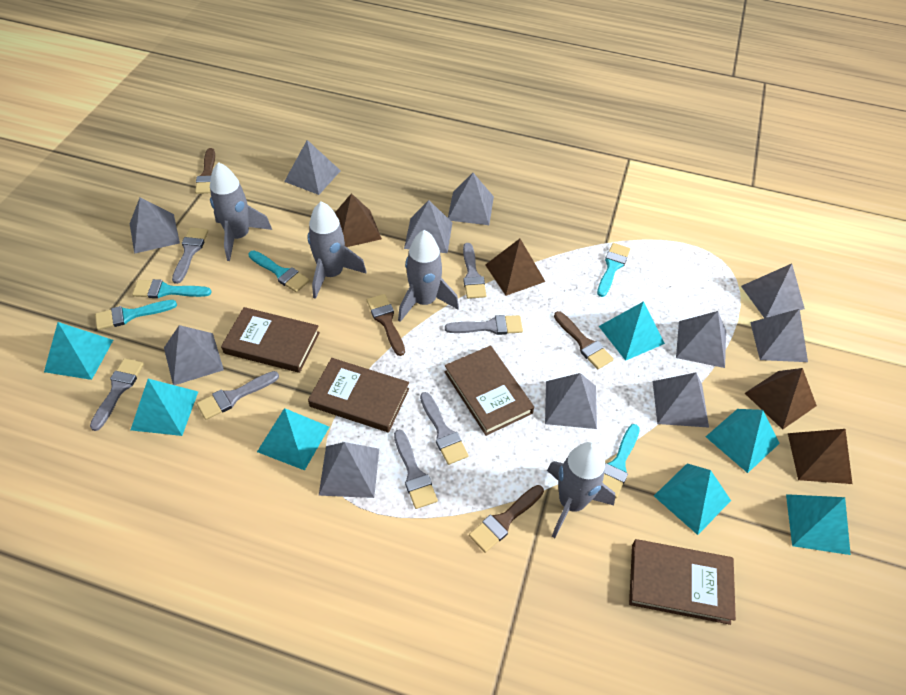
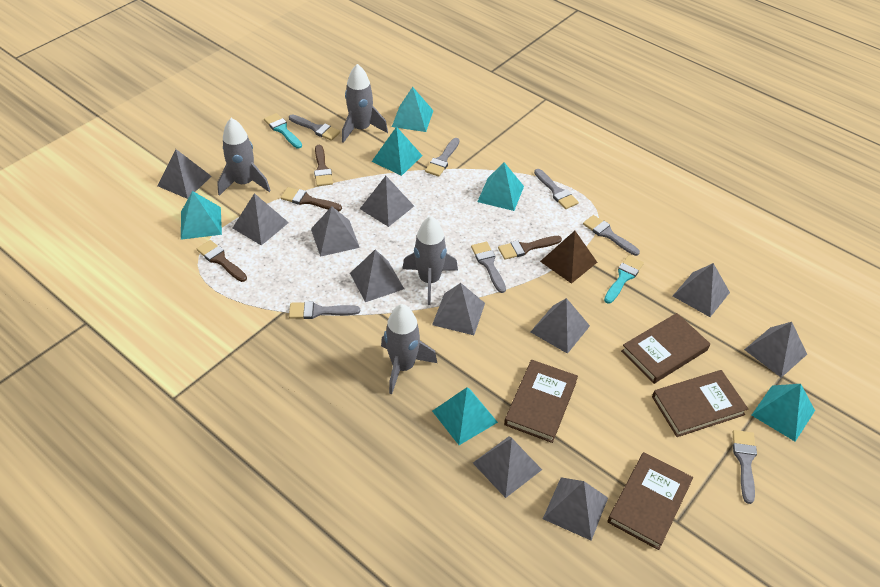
brown pyramid: 4 -> 1
turquoise brush: 5 -> 2
turquoise pyramid: 7 -> 6

